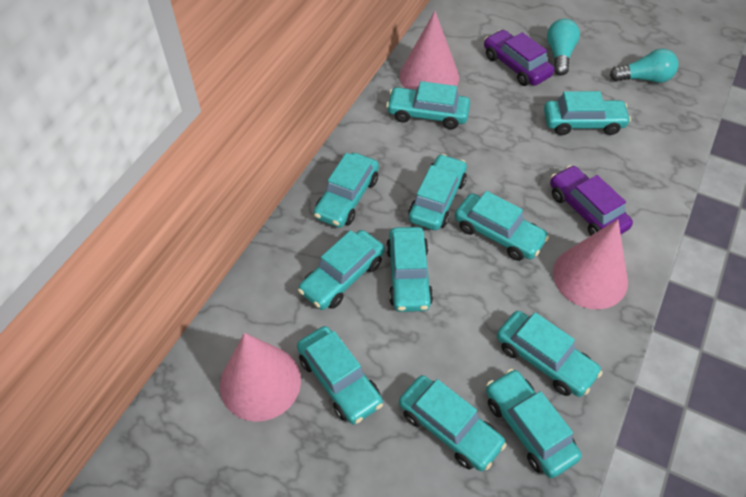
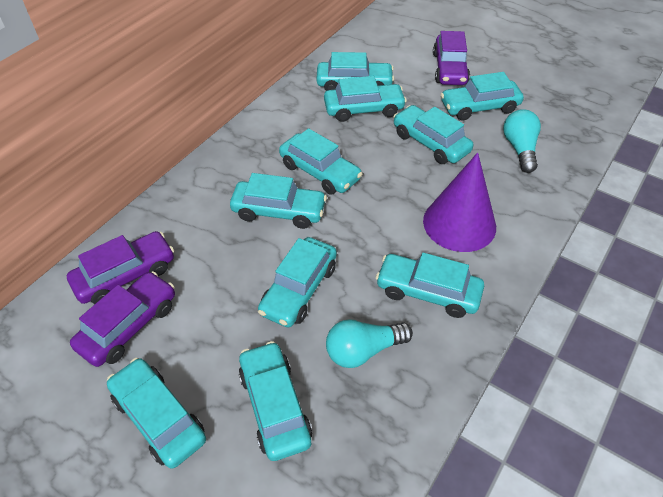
pink cone: 3 -> 0
purple car: 2 -> 3
purple cone: 0 -> 1
turquoise car: 11 -> 10

